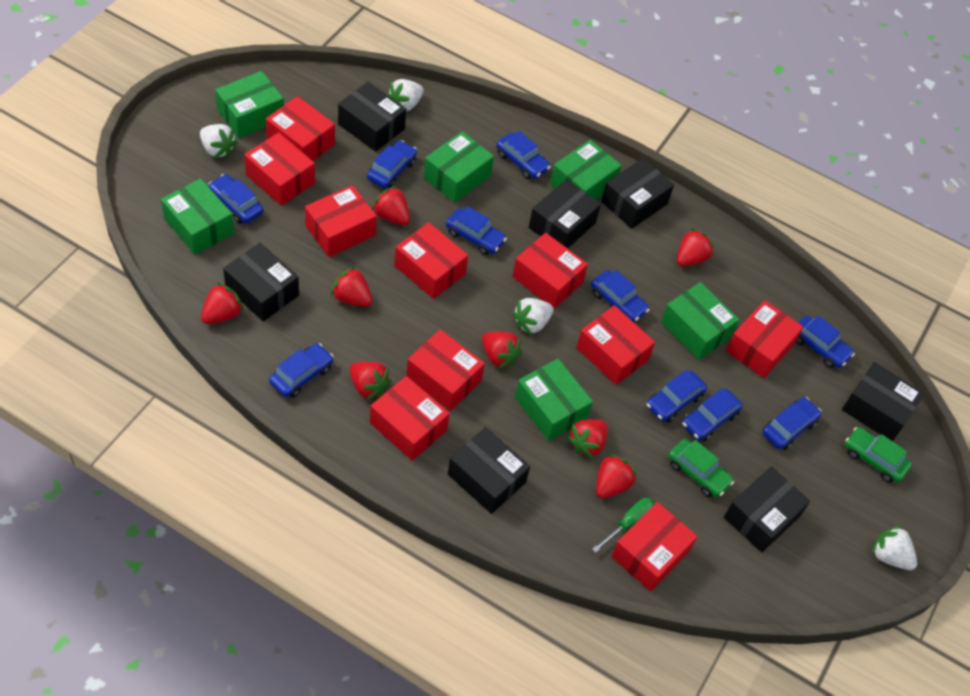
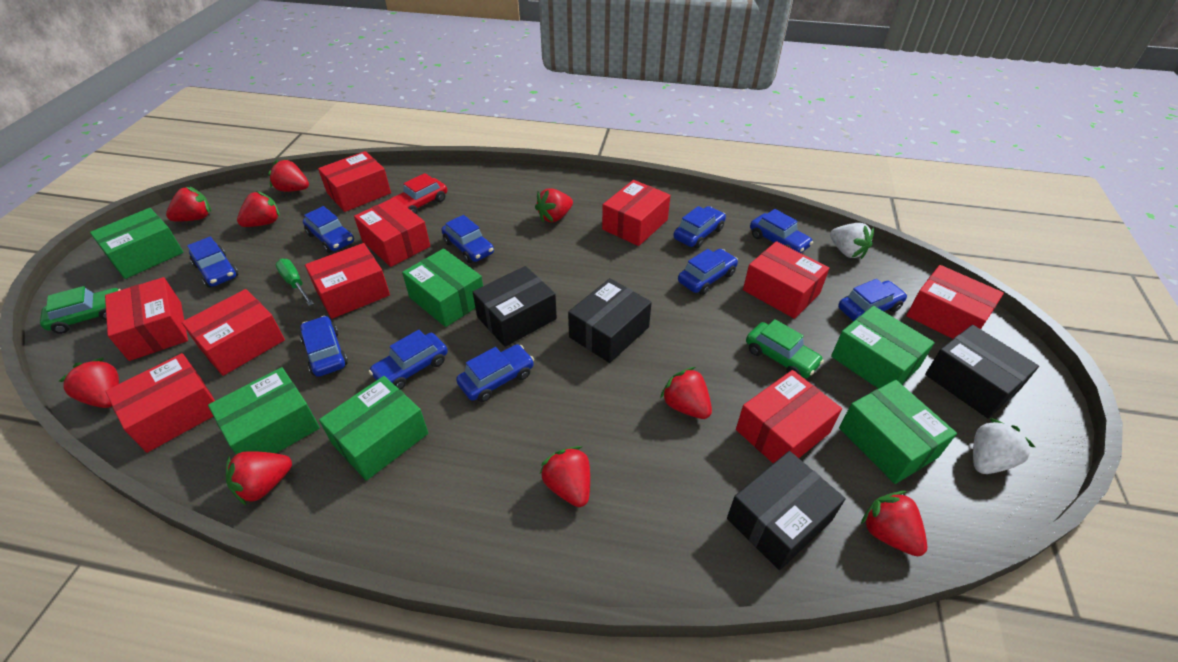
black box: 7 -> 4
red car: 0 -> 1
red strawberry: 8 -> 9
white strawberry: 4 -> 2

